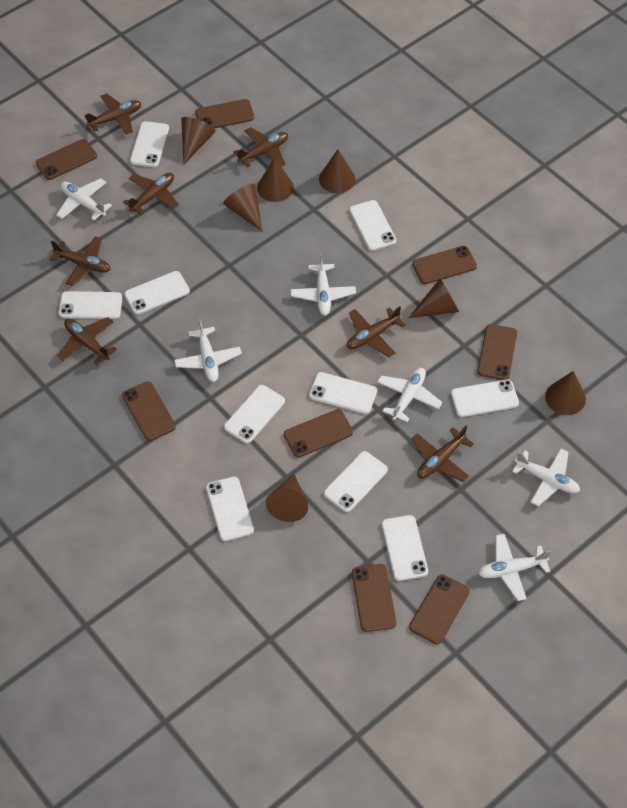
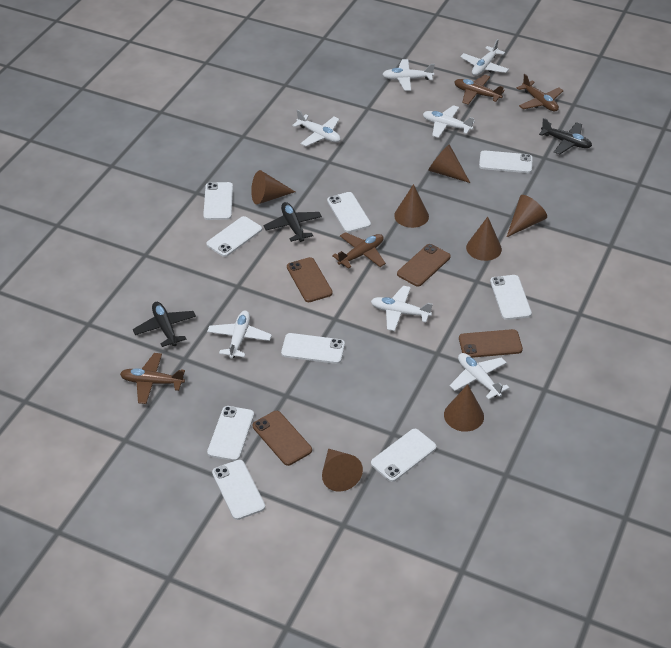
black plane: 0 -> 3
brown phone: 8 -> 4
brown plane: 7 -> 4
white phone: 10 -> 9
white plane: 6 -> 7

